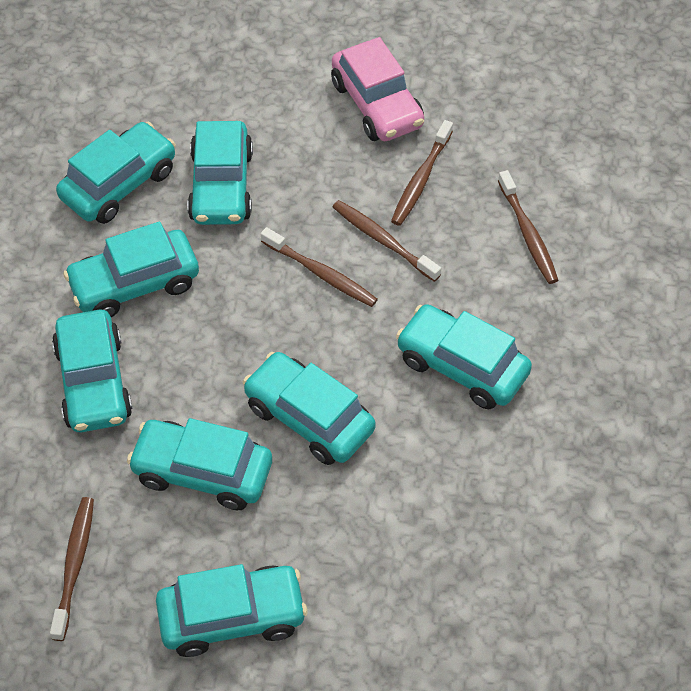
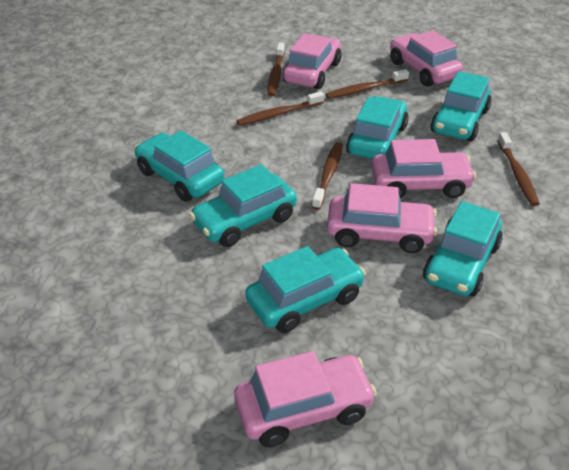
pink car: 1 -> 5
turquoise car: 8 -> 6

